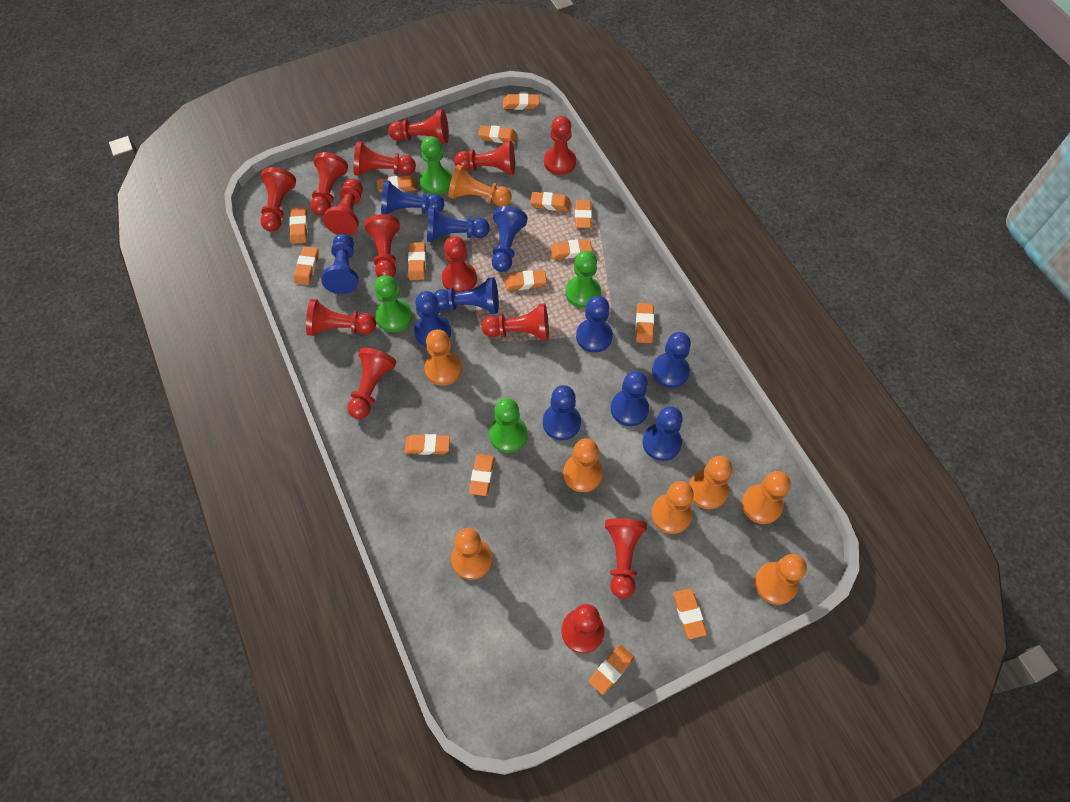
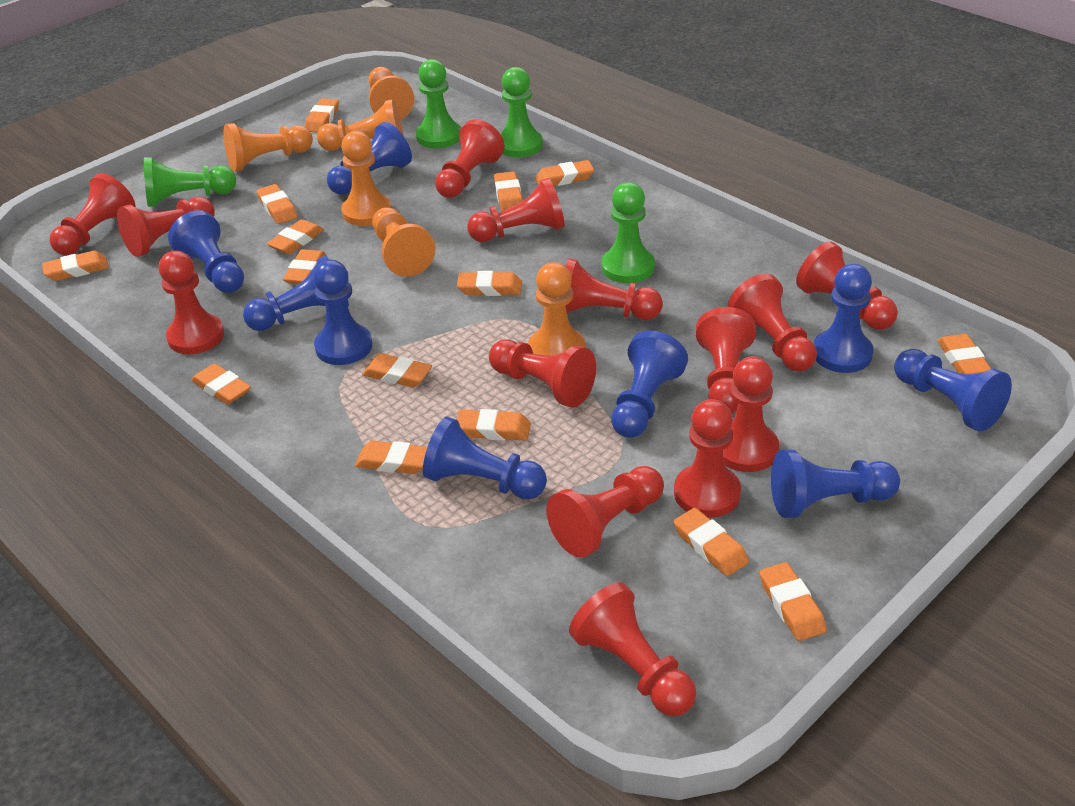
blue pawn: 11 -> 9
orange pawn: 8 -> 6

